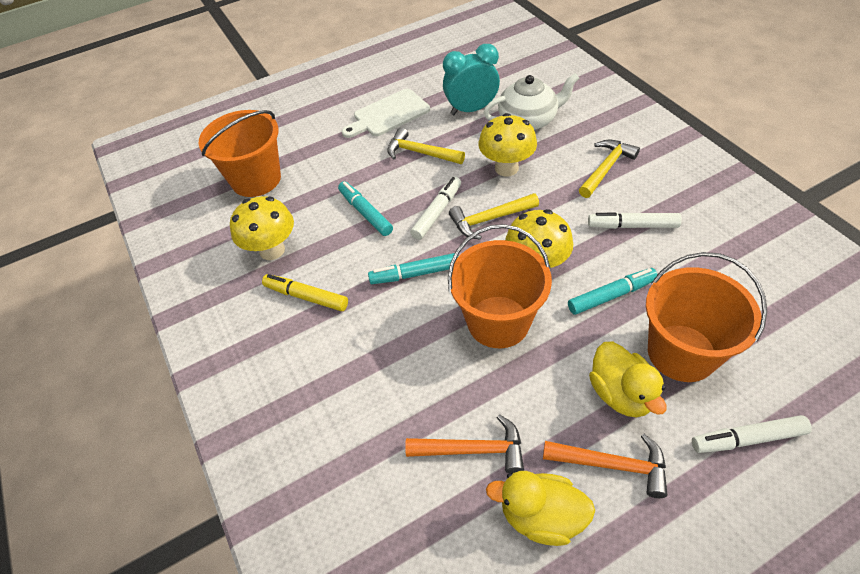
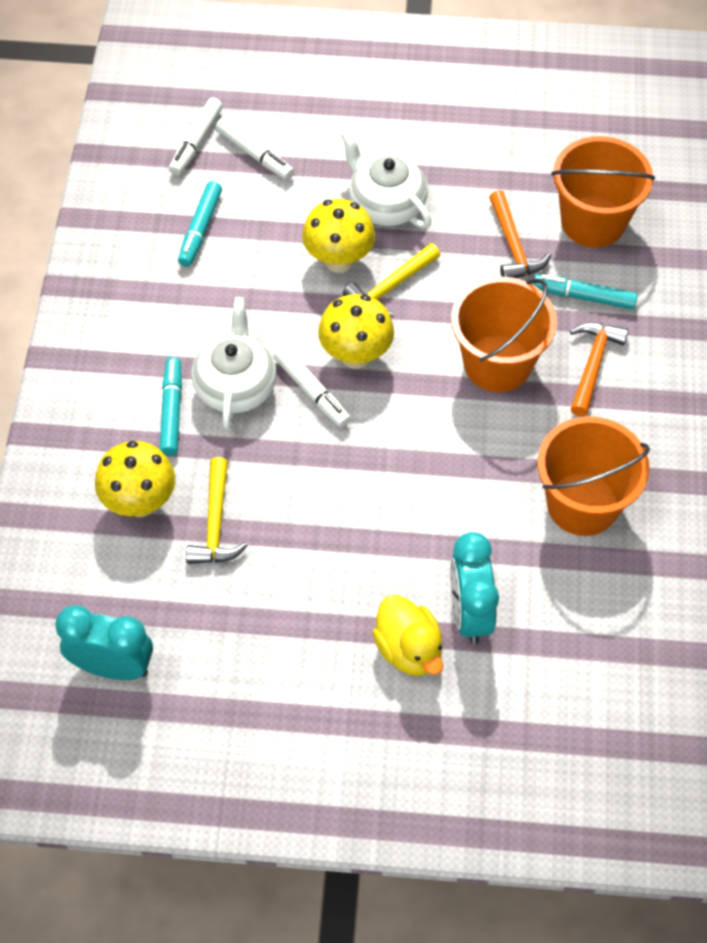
turquoise clock: 1 -> 2
white cutting board: 1 -> 0
white teapot: 1 -> 2
yellow duck: 2 -> 1
yellow hammer: 3 -> 2
yellow marker: 1 -> 0

